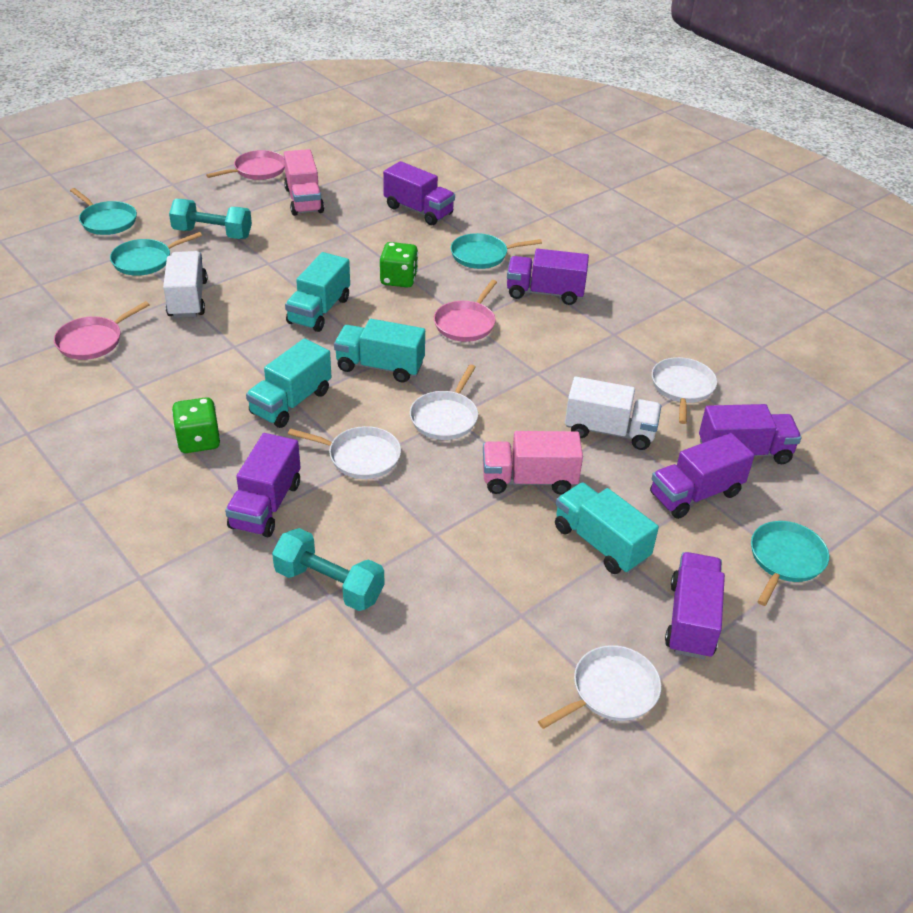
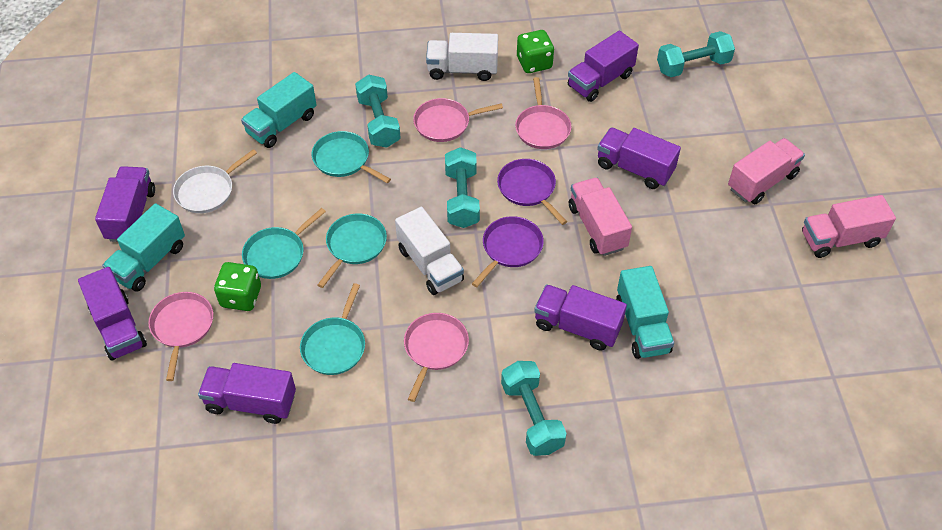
pink pan: 3 -> 4
pink truck: 2 -> 3
purple pan: 0 -> 2
turquoise dumbbell: 2 -> 4
turquoise truck: 4 -> 3
white pan: 4 -> 1

